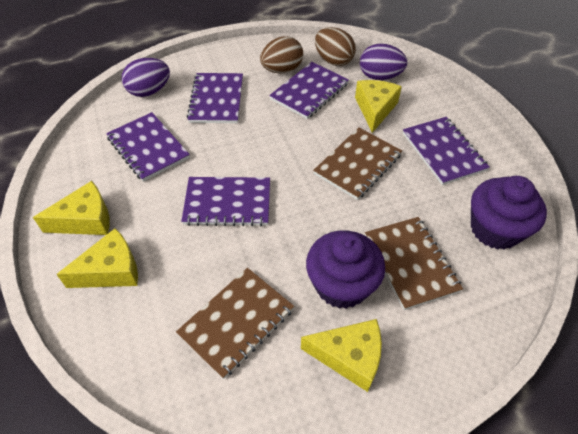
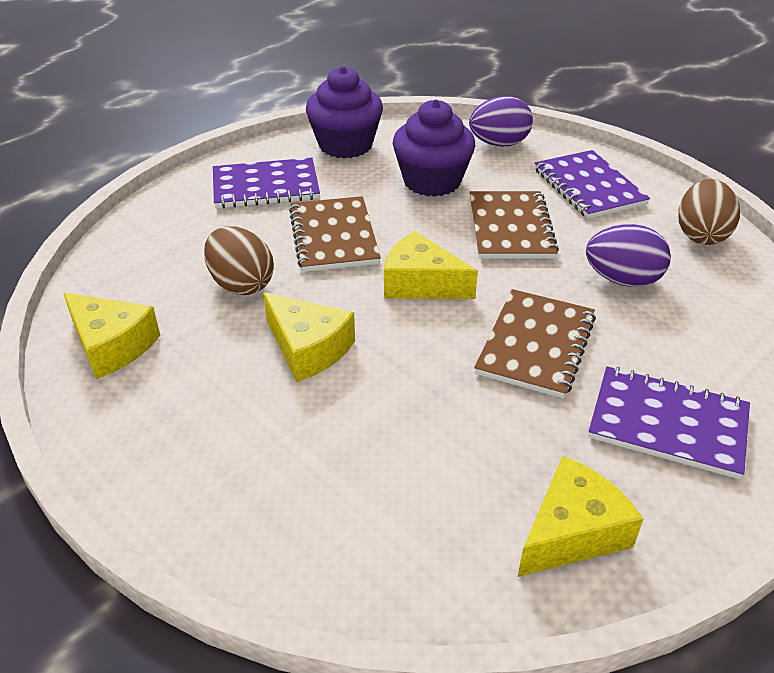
purple notebook: 5 -> 3

